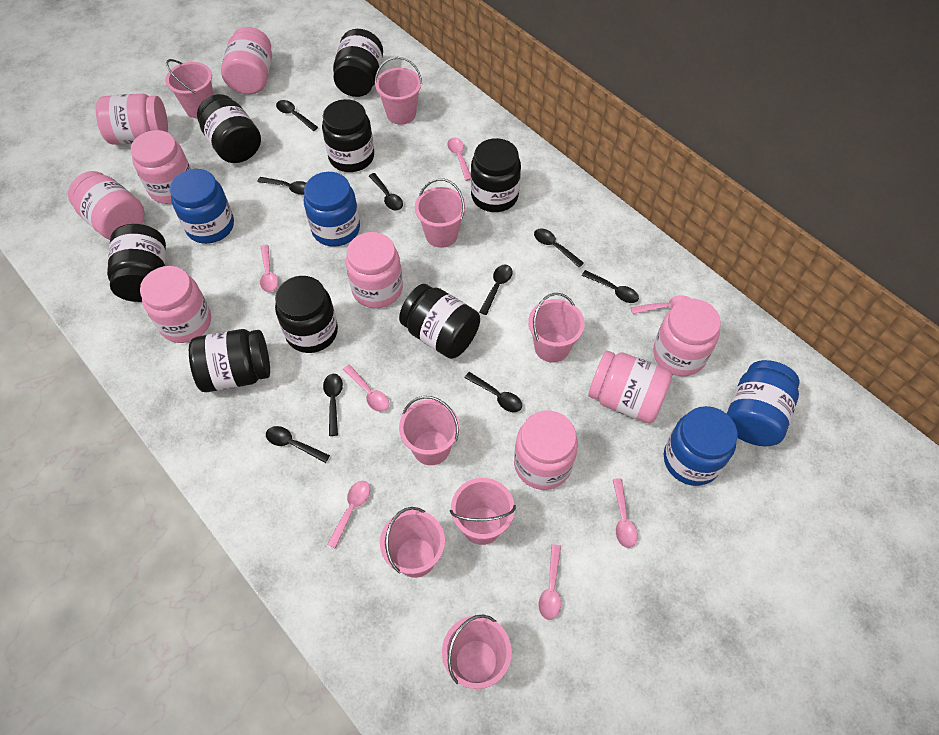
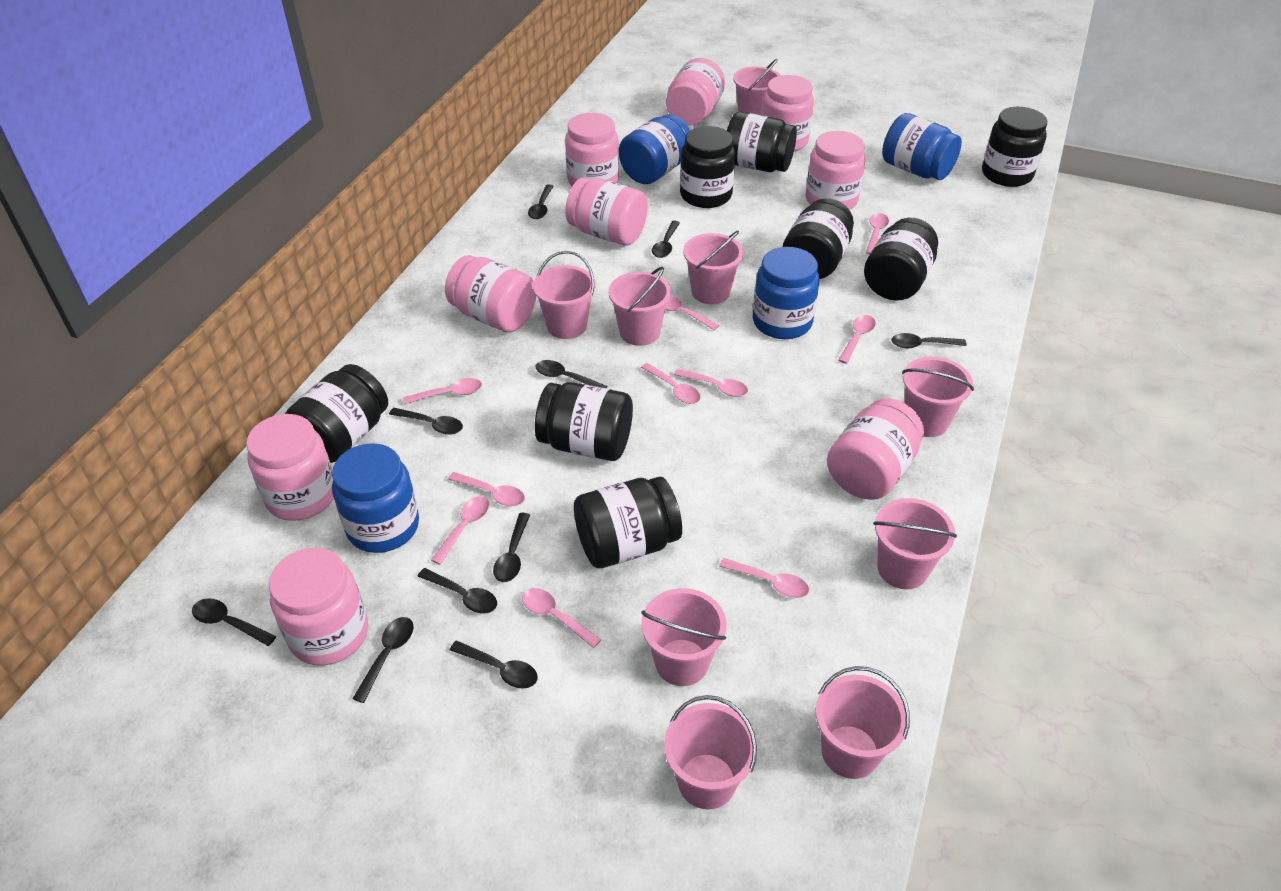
black spoon: 9 -> 10
pink bucket: 8 -> 9
pink spoon: 7 -> 10

